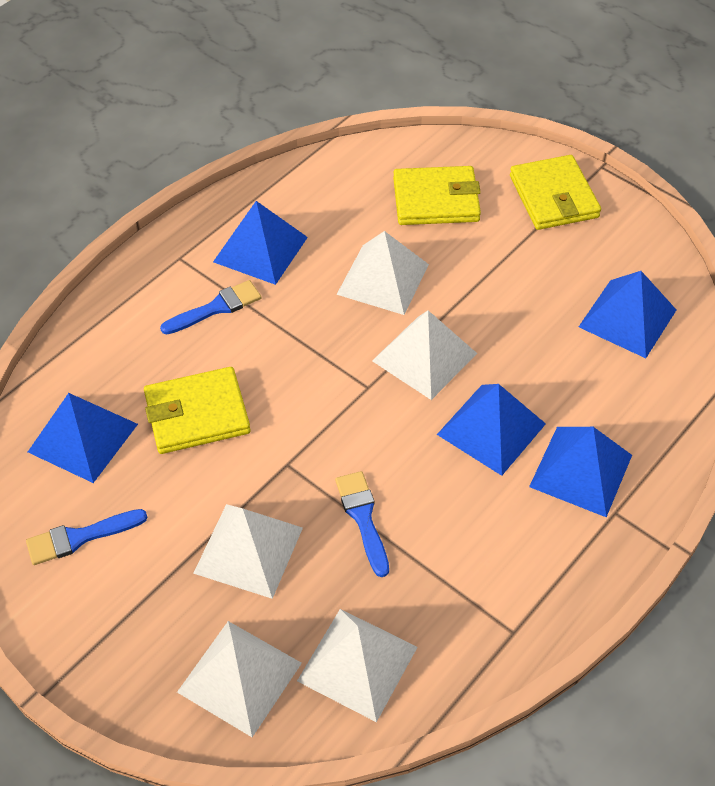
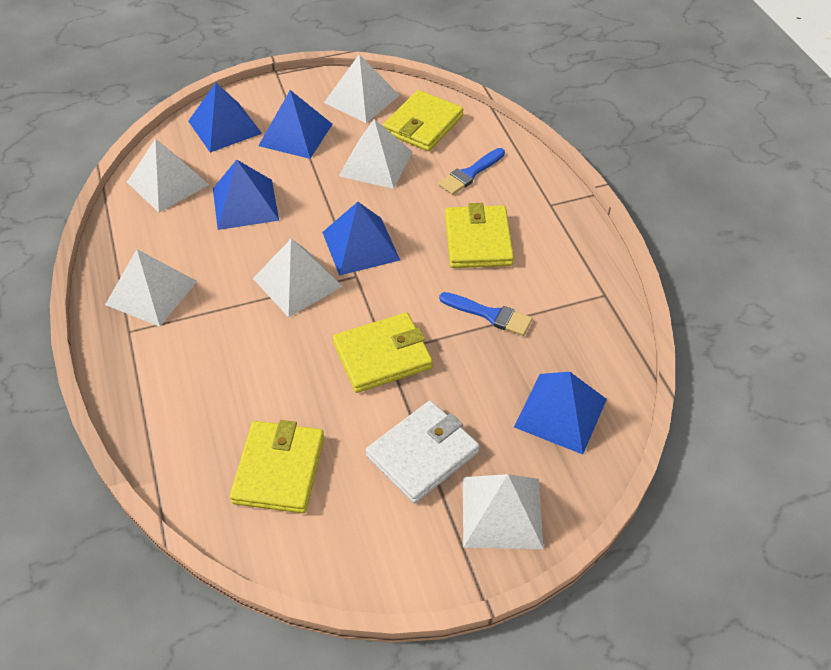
blue brush: 3 -> 2
white pyramid: 5 -> 6
white wallet: 0 -> 1
yellow wallet: 3 -> 4

